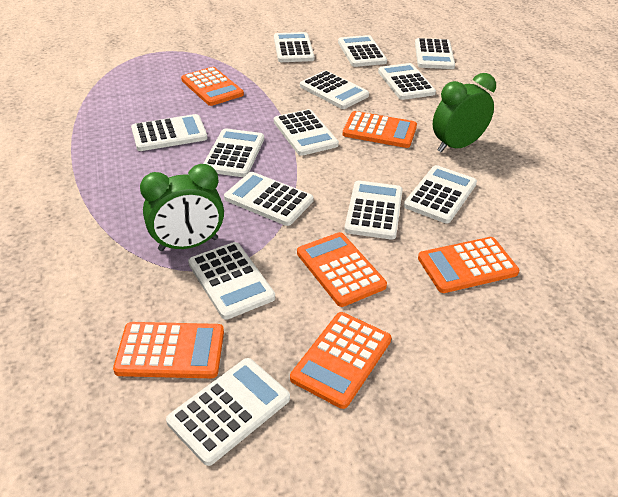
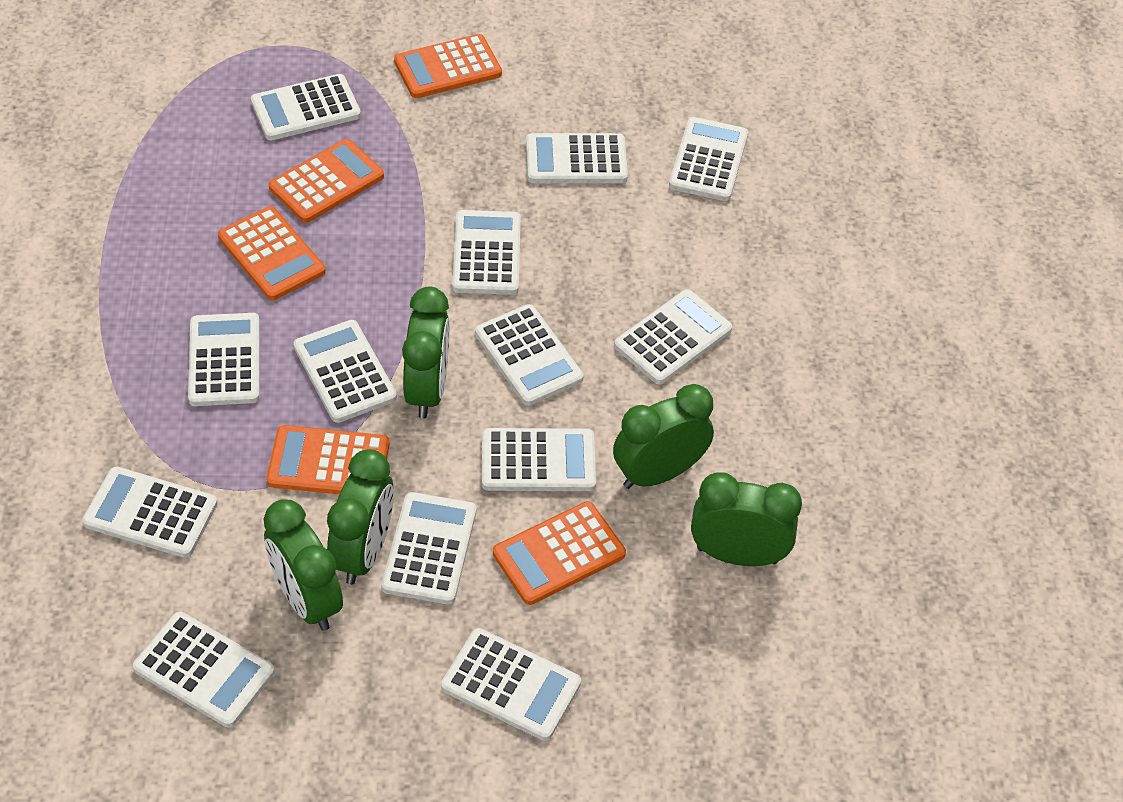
green clock: 2 -> 5
orange calculator: 6 -> 5

